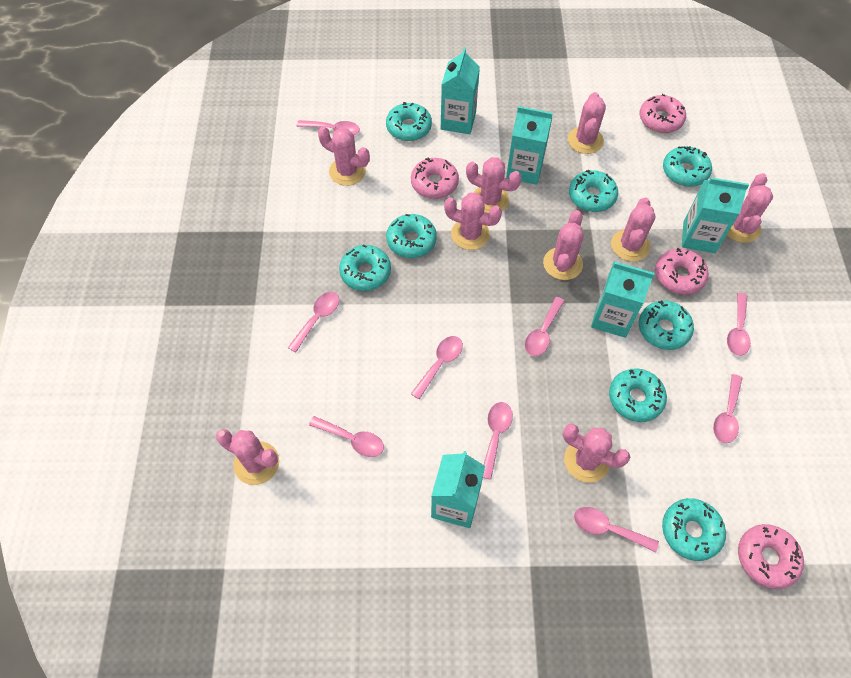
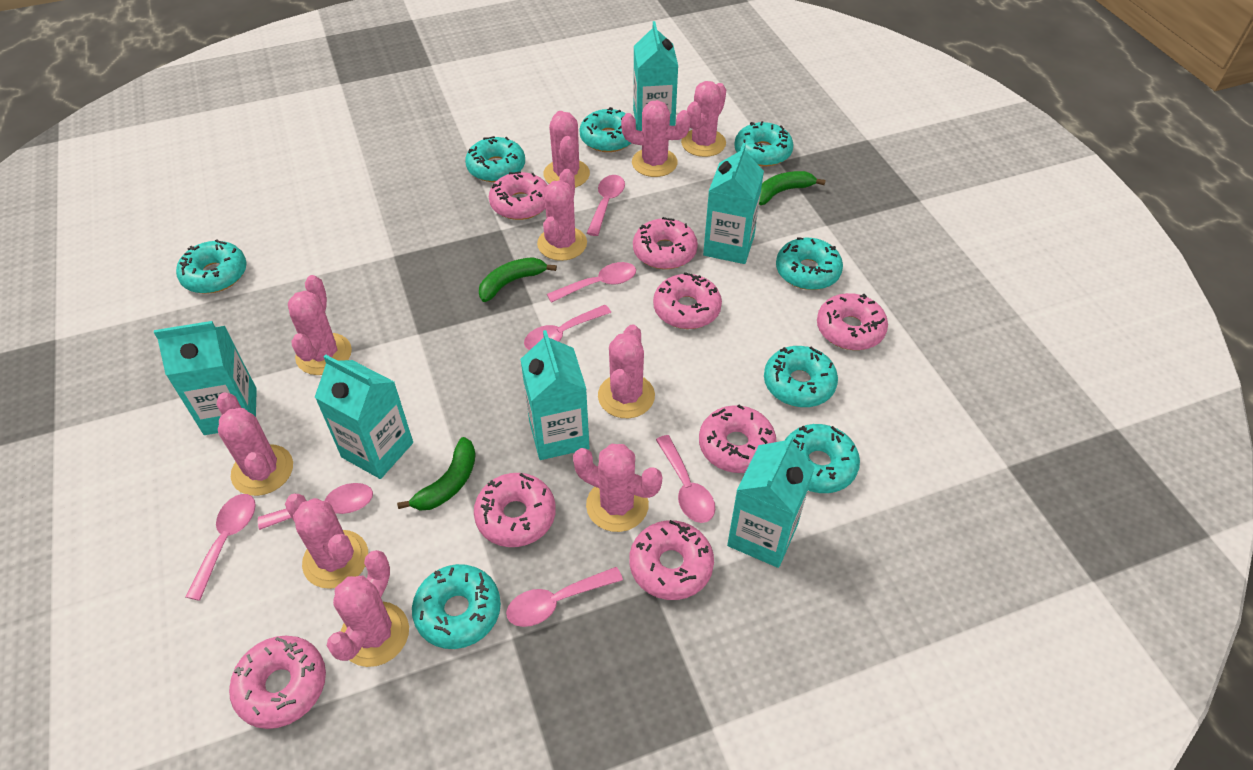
green banana: 0 -> 3
pink cactus: 9 -> 10
pink donut: 4 -> 8
pink spoon: 9 -> 7
turquoise carton: 5 -> 6

